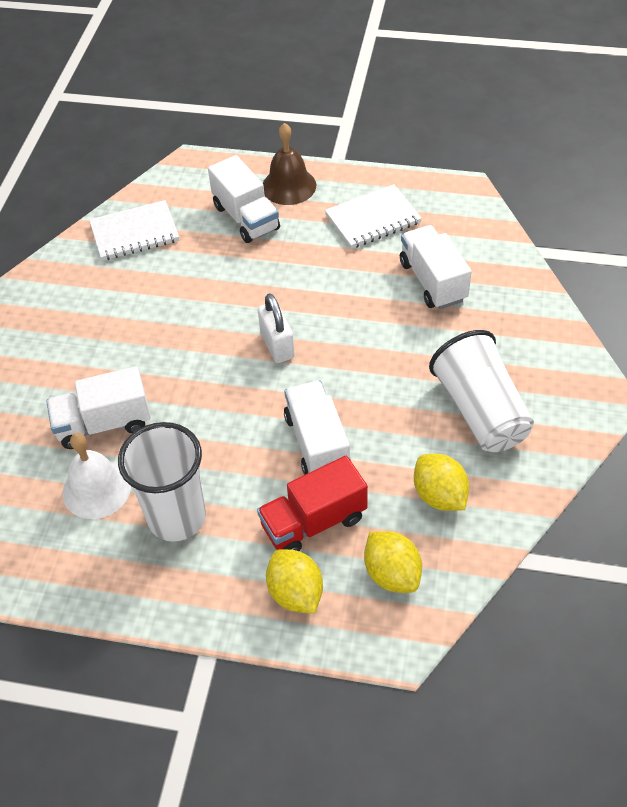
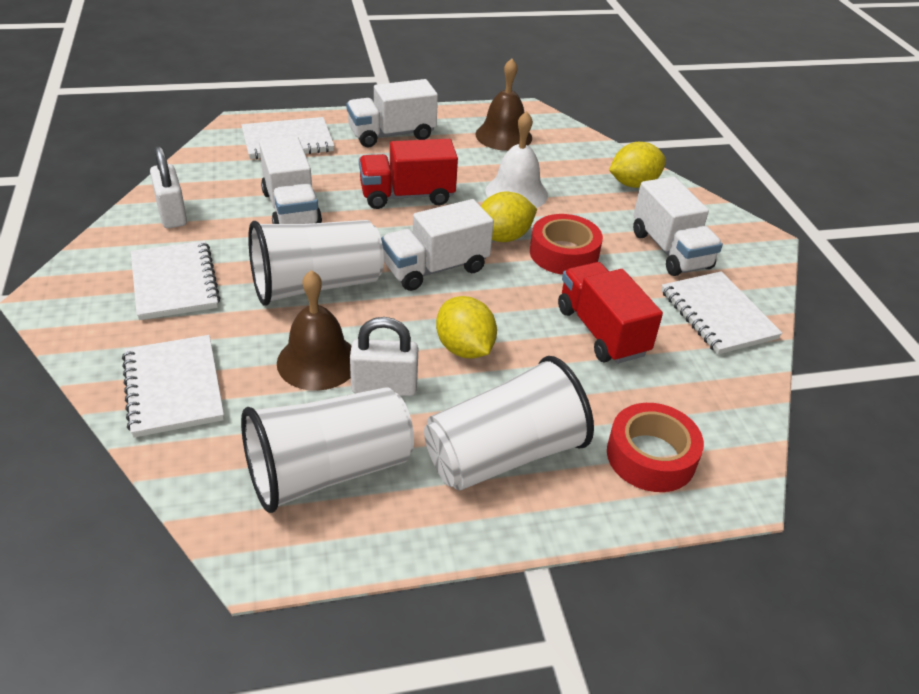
brown bell: 1 -> 2
red tape: 0 -> 2
red truck: 1 -> 2
white cup: 2 -> 3
white notebook: 2 -> 4
white padlock: 1 -> 2

